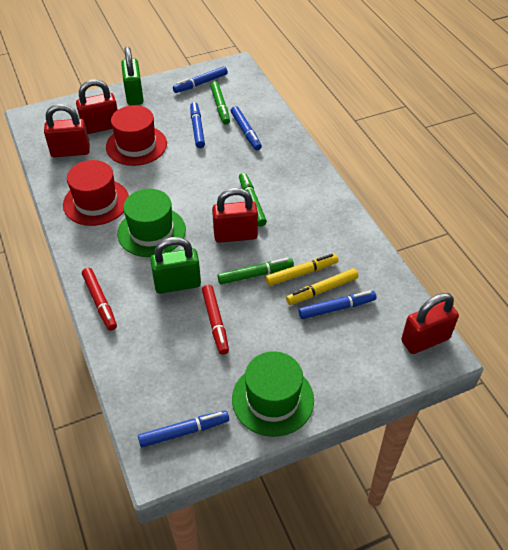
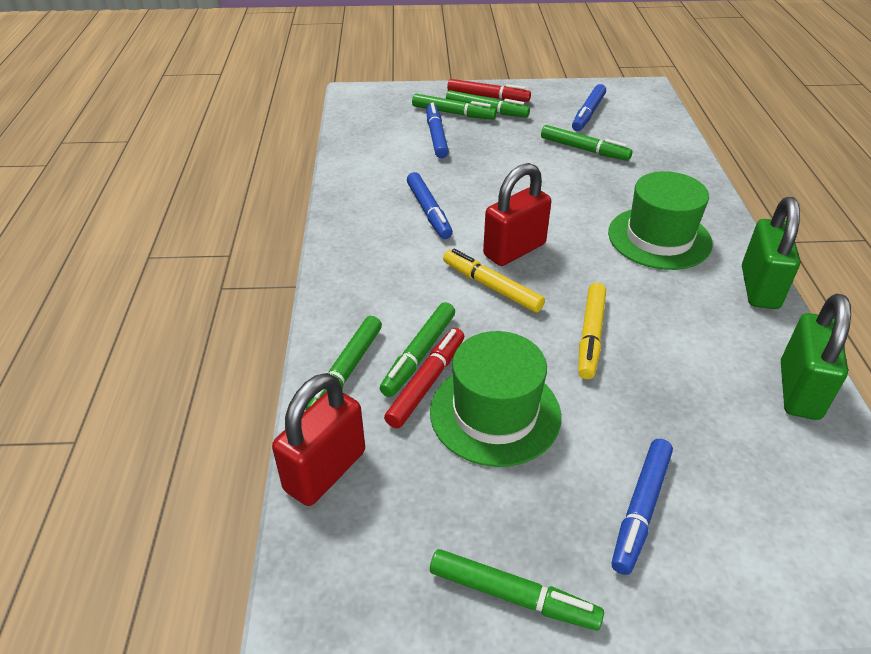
blue marker: 5 -> 4
green marker: 3 -> 6
red hat: 2 -> 0
red padlock: 4 -> 2

